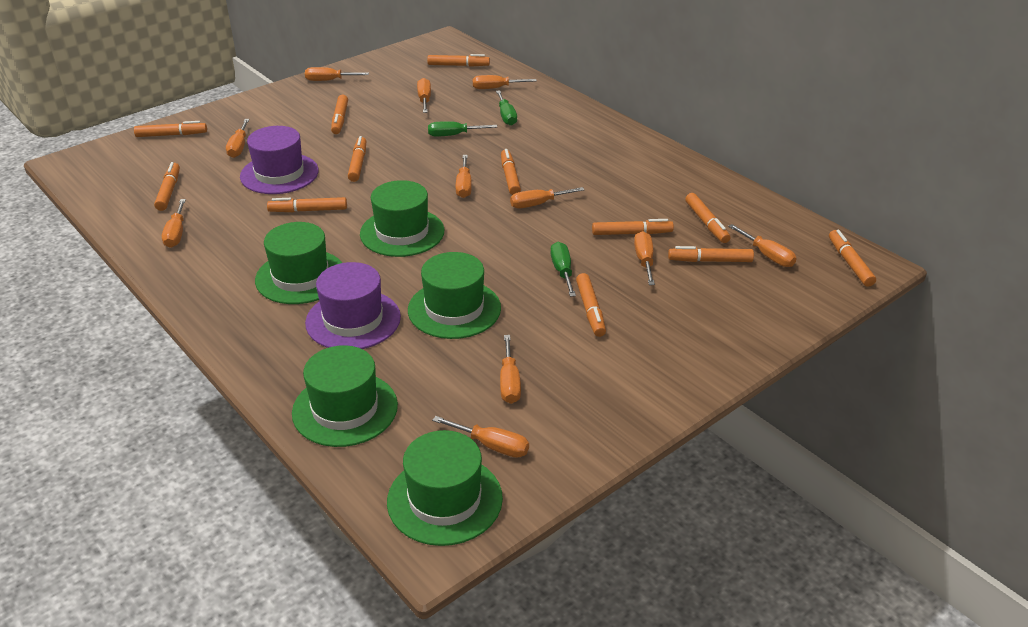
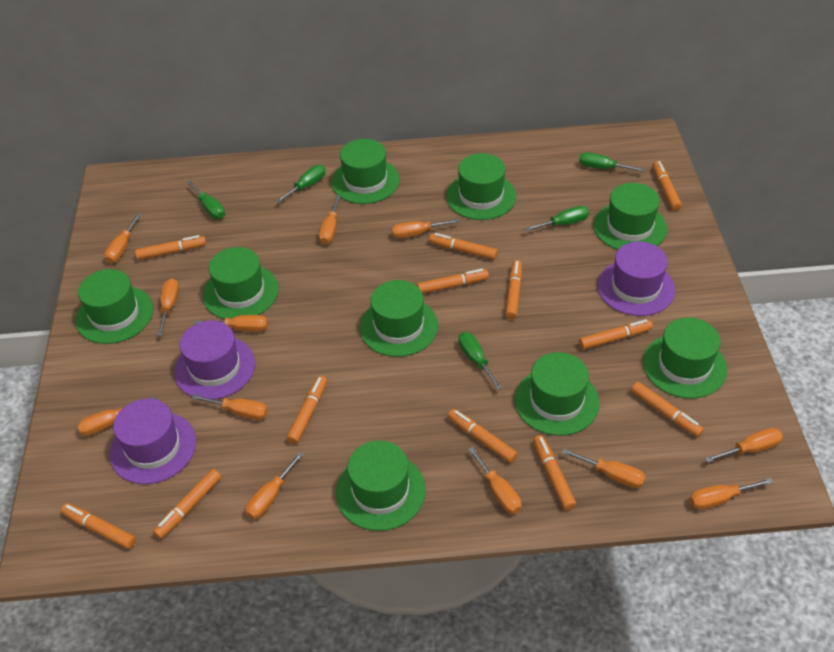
green hat: 5 -> 9
green screwdriver: 3 -> 5
orange screwdriver: 11 -> 12
purple hat: 2 -> 3

